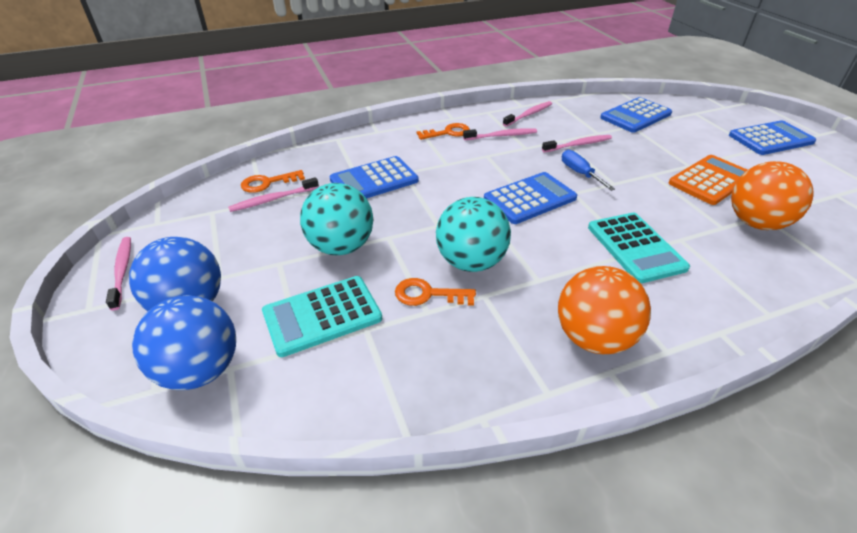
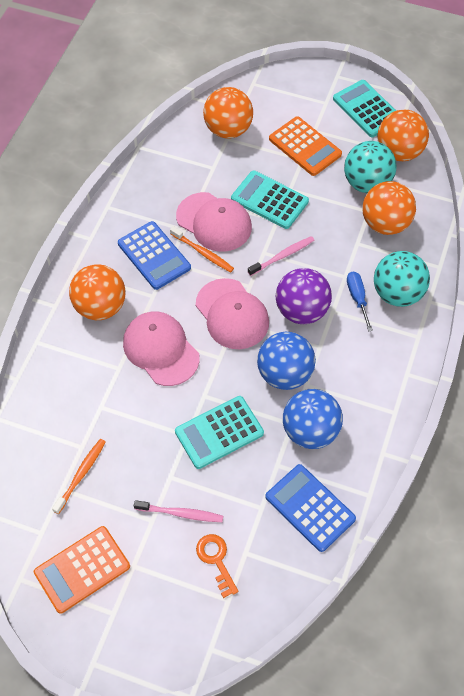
blue calculator: 4 -> 2
orange ball: 2 -> 4
orange calculator: 1 -> 2
orange key: 3 -> 1
orange toothbrush: 0 -> 2
pink cap: 0 -> 3
pink toothbrush: 5 -> 2
purple ball: 0 -> 1
turquoise calculator: 2 -> 3

